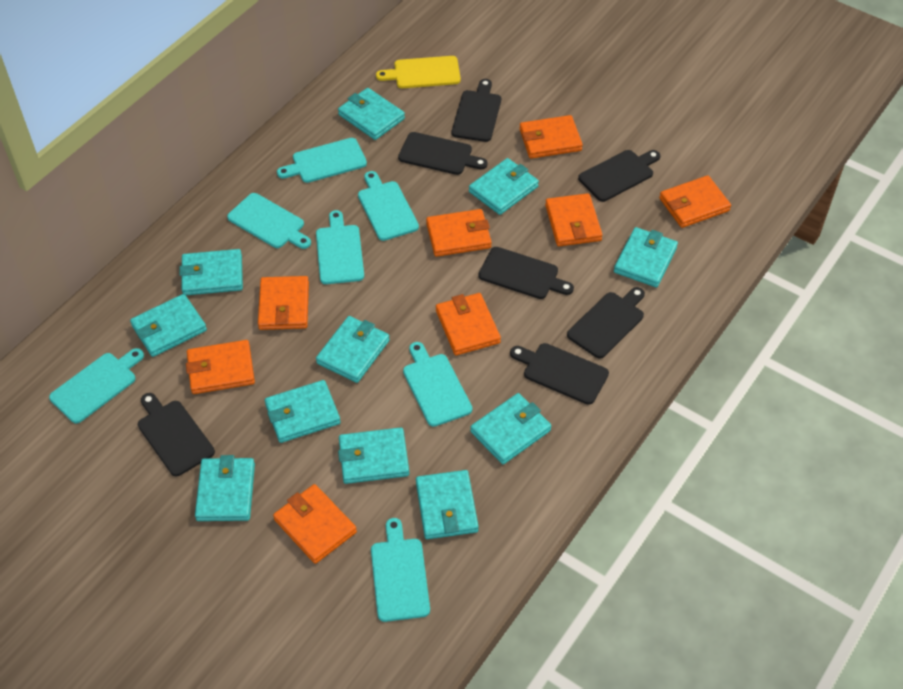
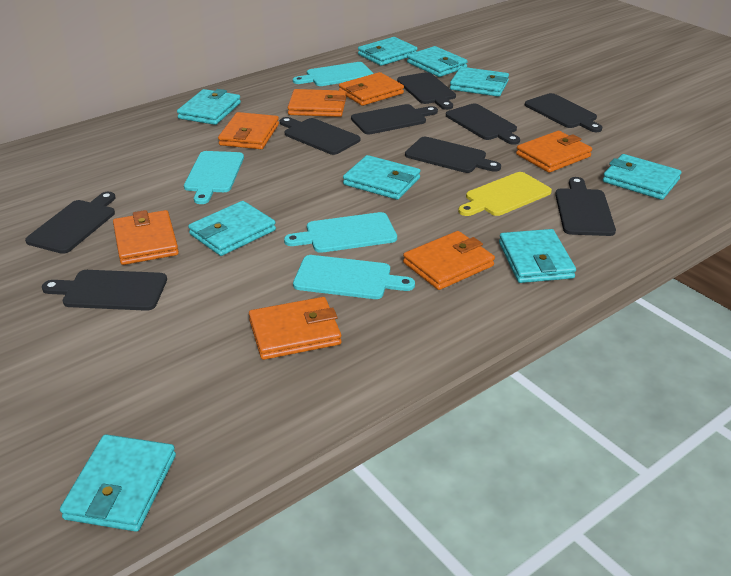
black cutting board: 7 -> 9
orange wallet: 8 -> 7
turquoise cutting board: 7 -> 4
turquoise wallet: 11 -> 9

